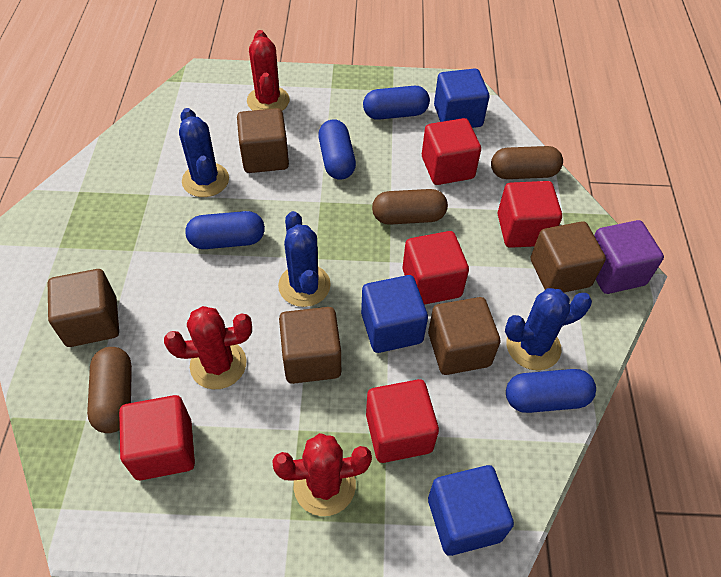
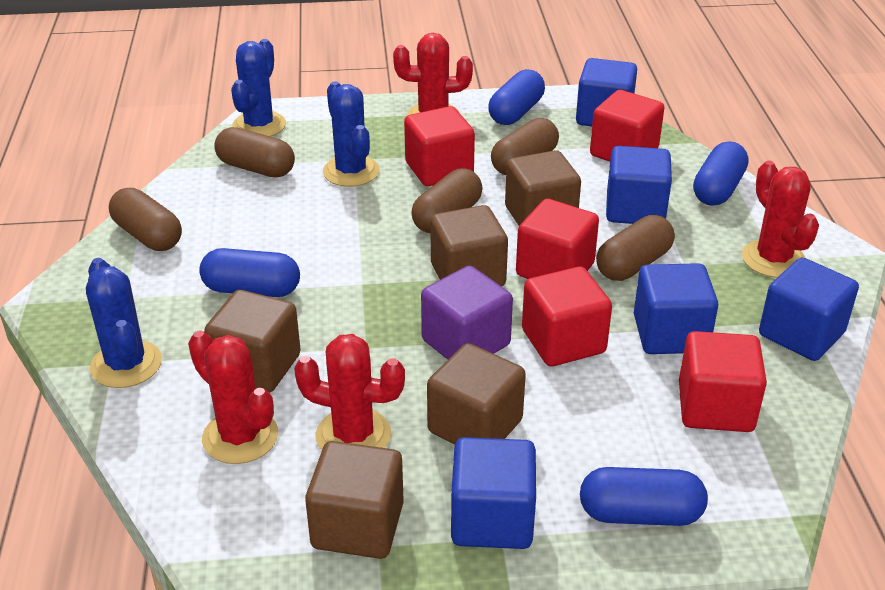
blue cube: 3 -> 5
brown capsule: 3 -> 5
red cactus: 3 -> 4

